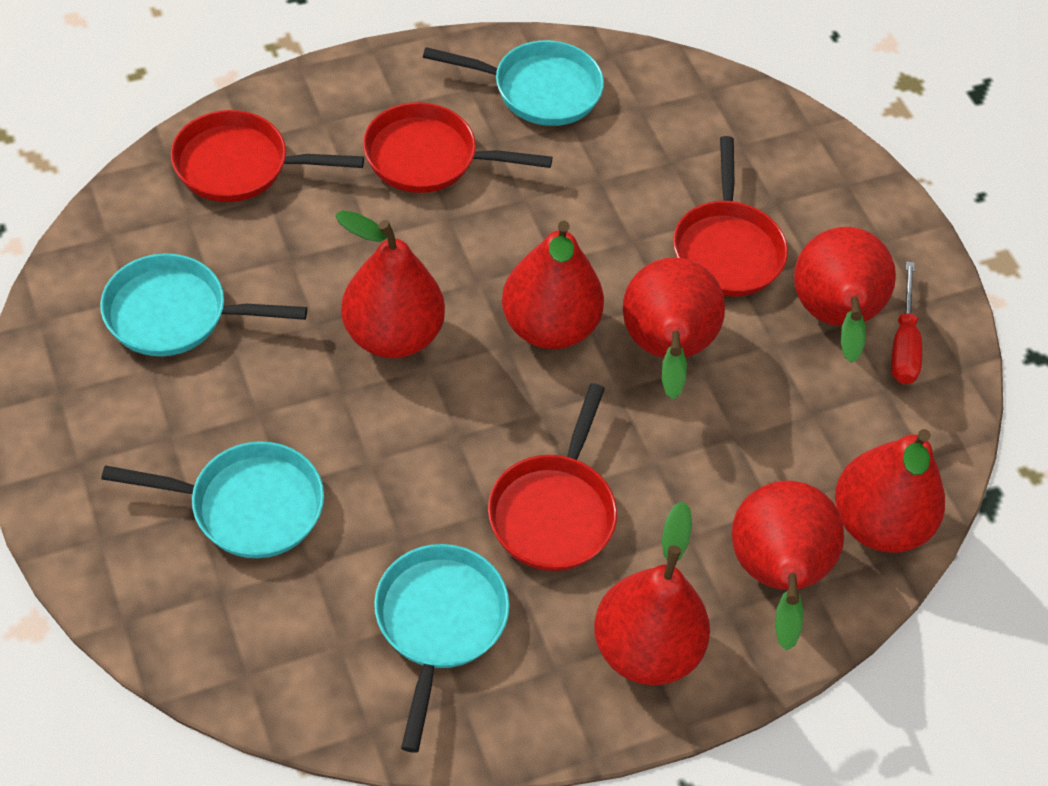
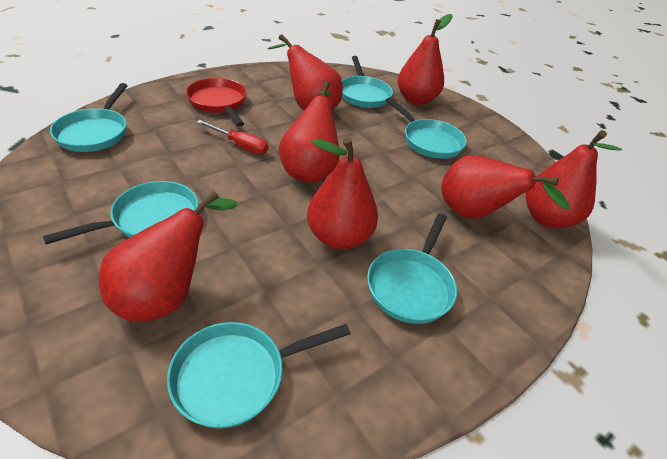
red pan: 4 -> 1
turquoise pan: 4 -> 6

